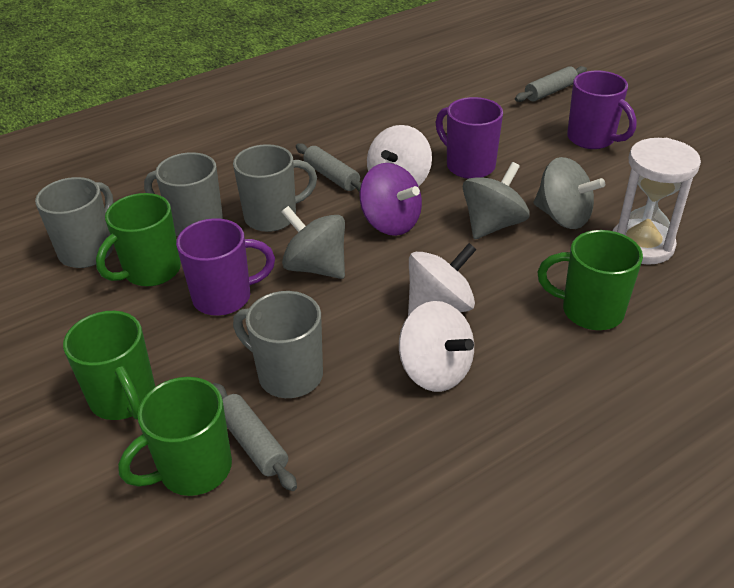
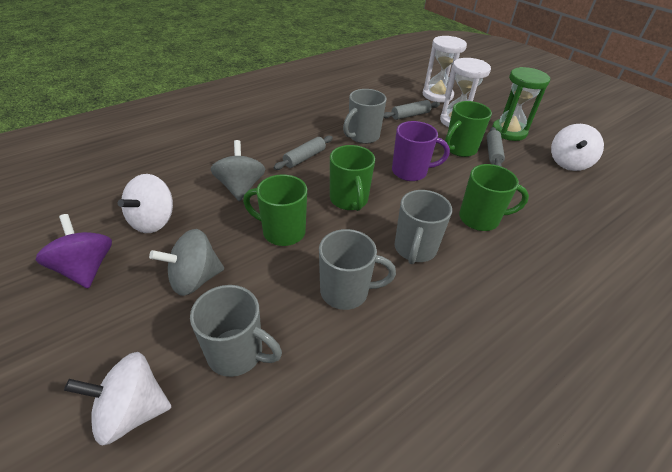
green hourglass: 0 -> 1
grey spinning top: 3 -> 2
purple mug: 3 -> 1
white hourglass: 1 -> 2

